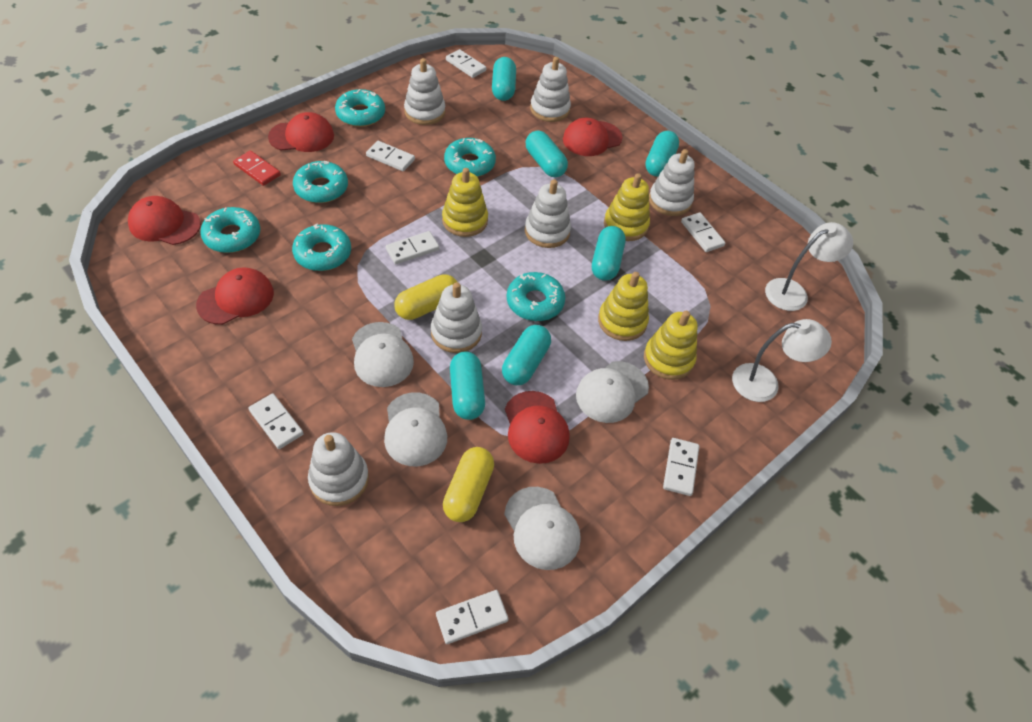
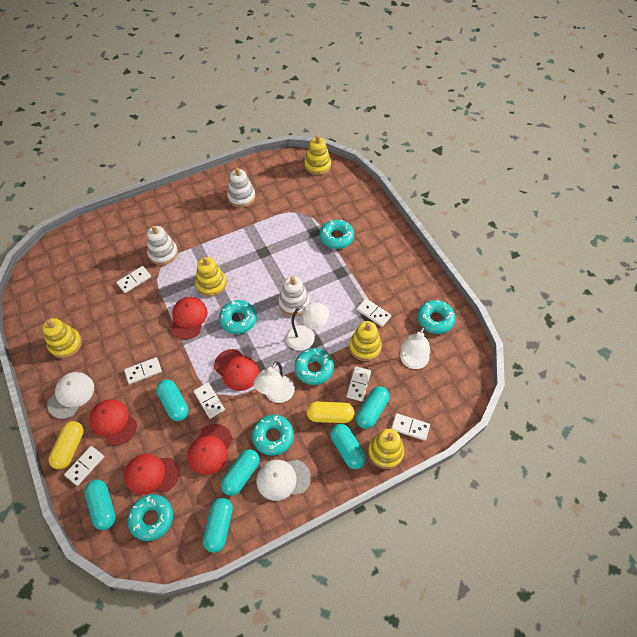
red domino: 1 -> 0
white cap: 4 -> 2
white lamp: 2 -> 3
white stacking toy: 6 -> 3
yellow stacking toy: 4 -> 5

